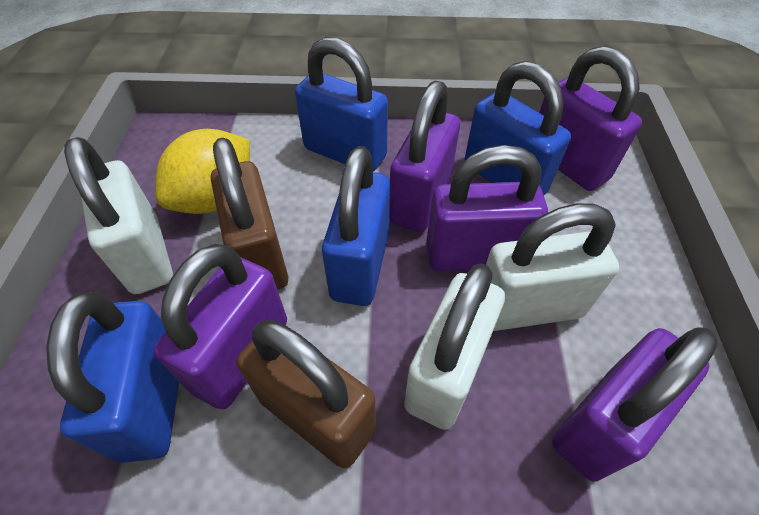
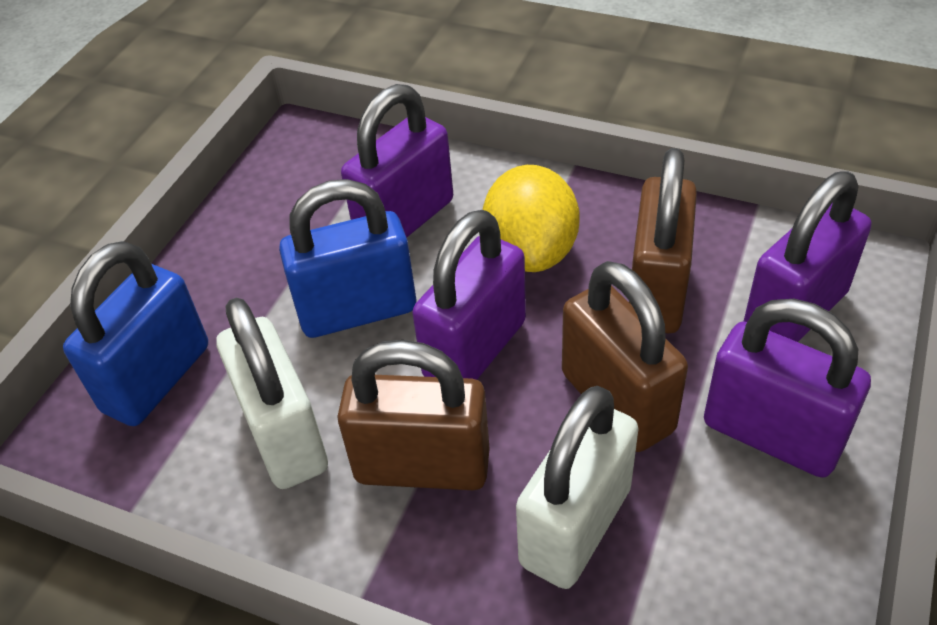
blue padlock: 4 -> 2
brown padlock: 2 -> 3
purple padlock: 5 -> 4
white padlock: 3 -> 2

